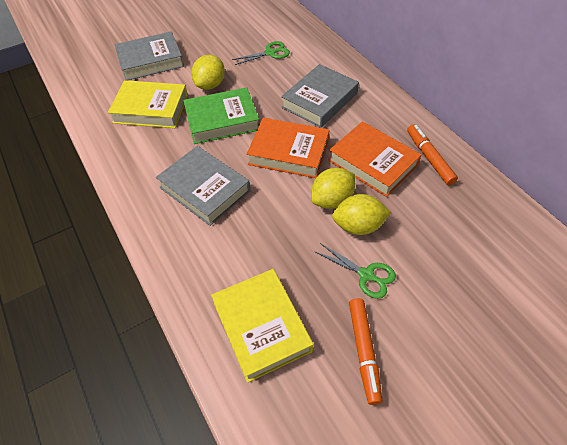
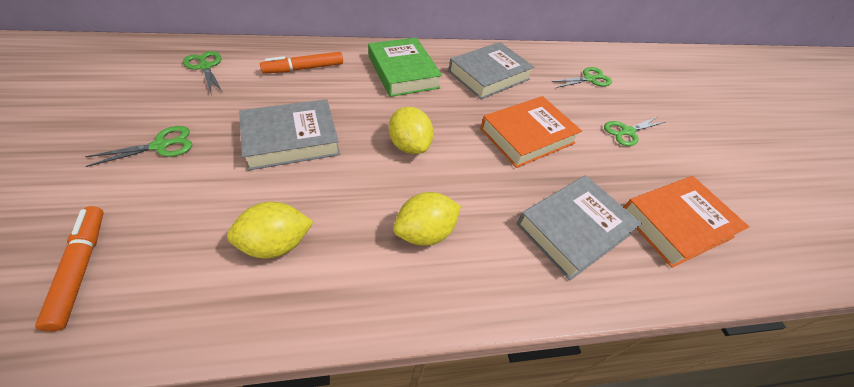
green scissors: 2 -> 4
yellow book: 2 -> 0

